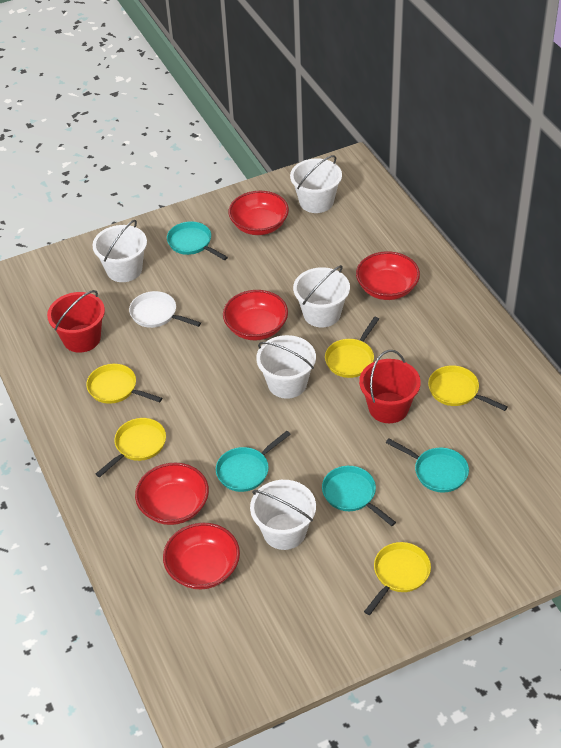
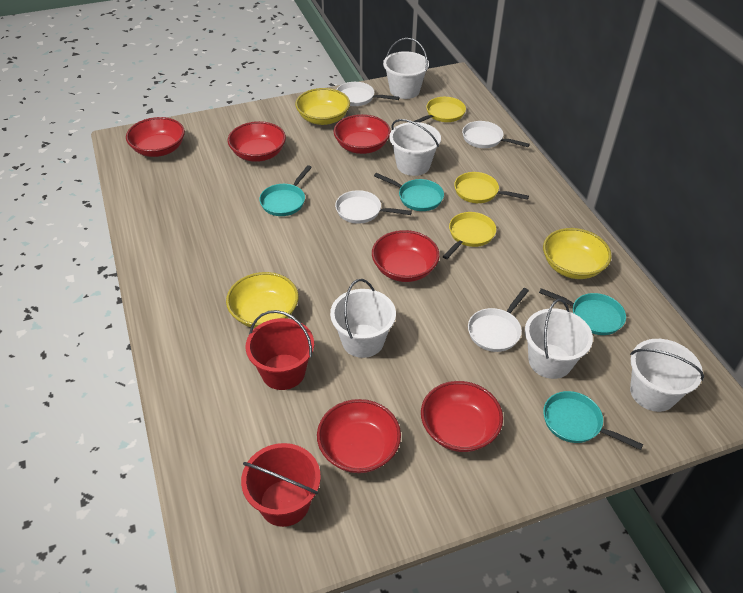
red bowl: 5 -> 6
white pan: 1 -> 4
yellow bowl: 0 -> 3
yellow pan: 5 -> 3

